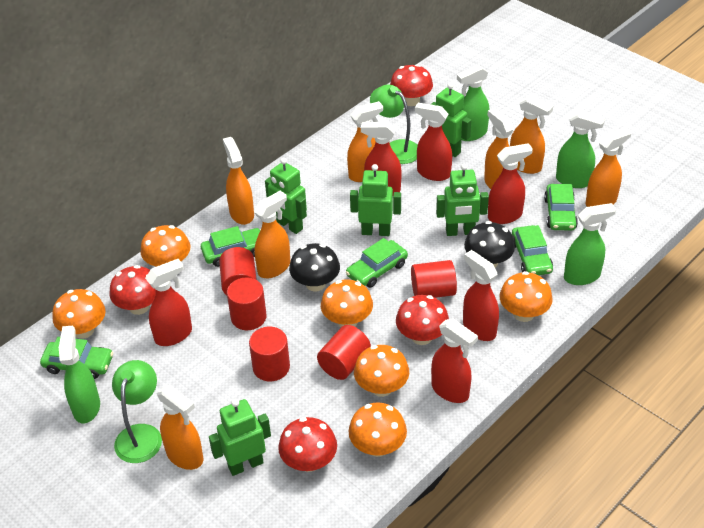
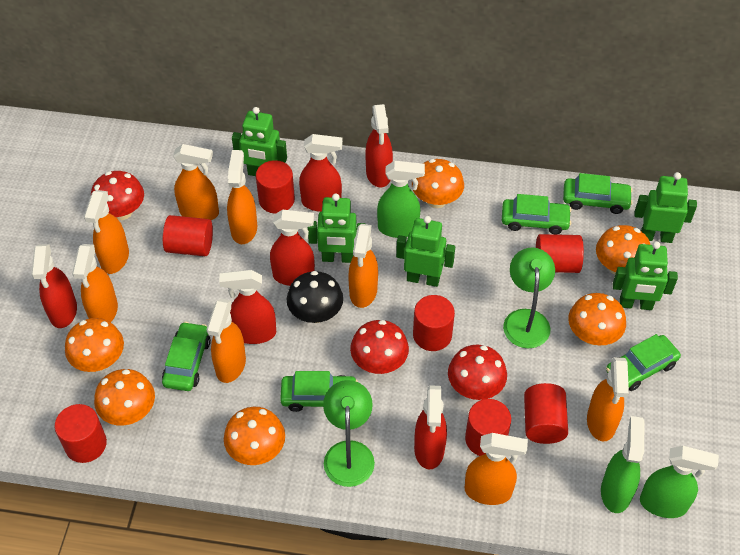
black mushroom: 2 -> 1
green spray bottle: 4 -> 3
orange spray bottle: 7 -> 8
red cylinder: 5 -> 7
red mushroom: 4 -> 3

